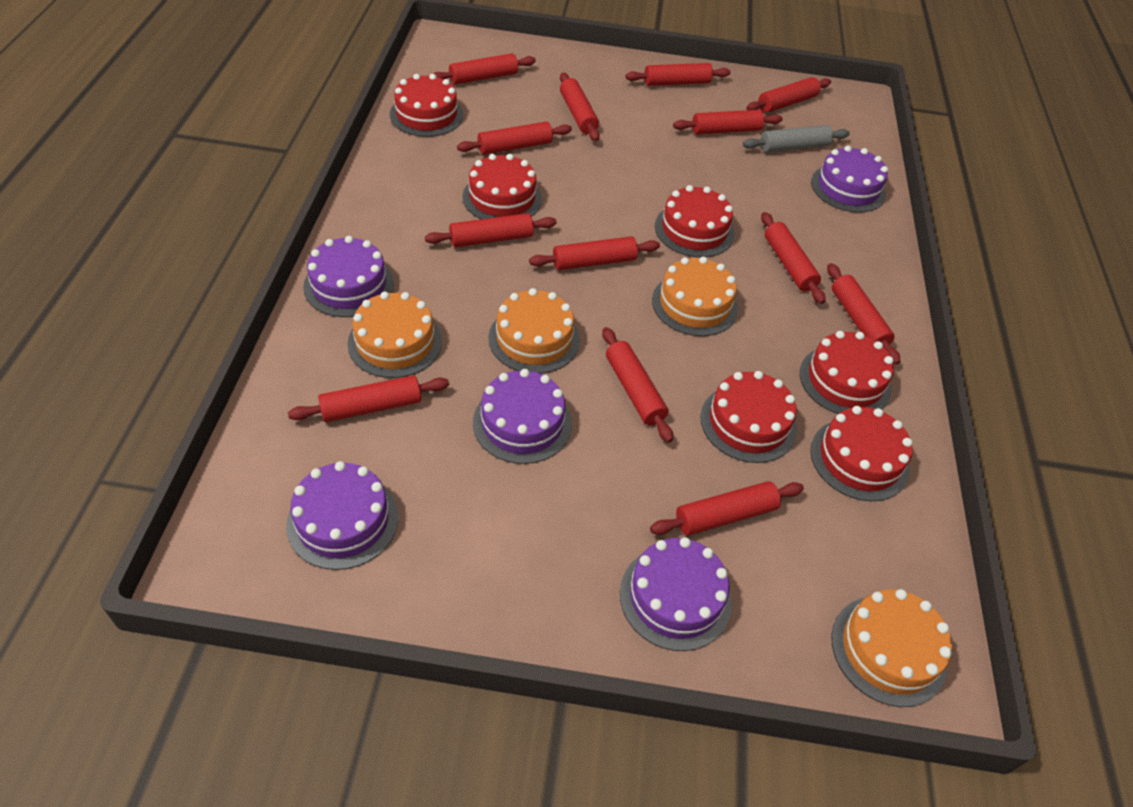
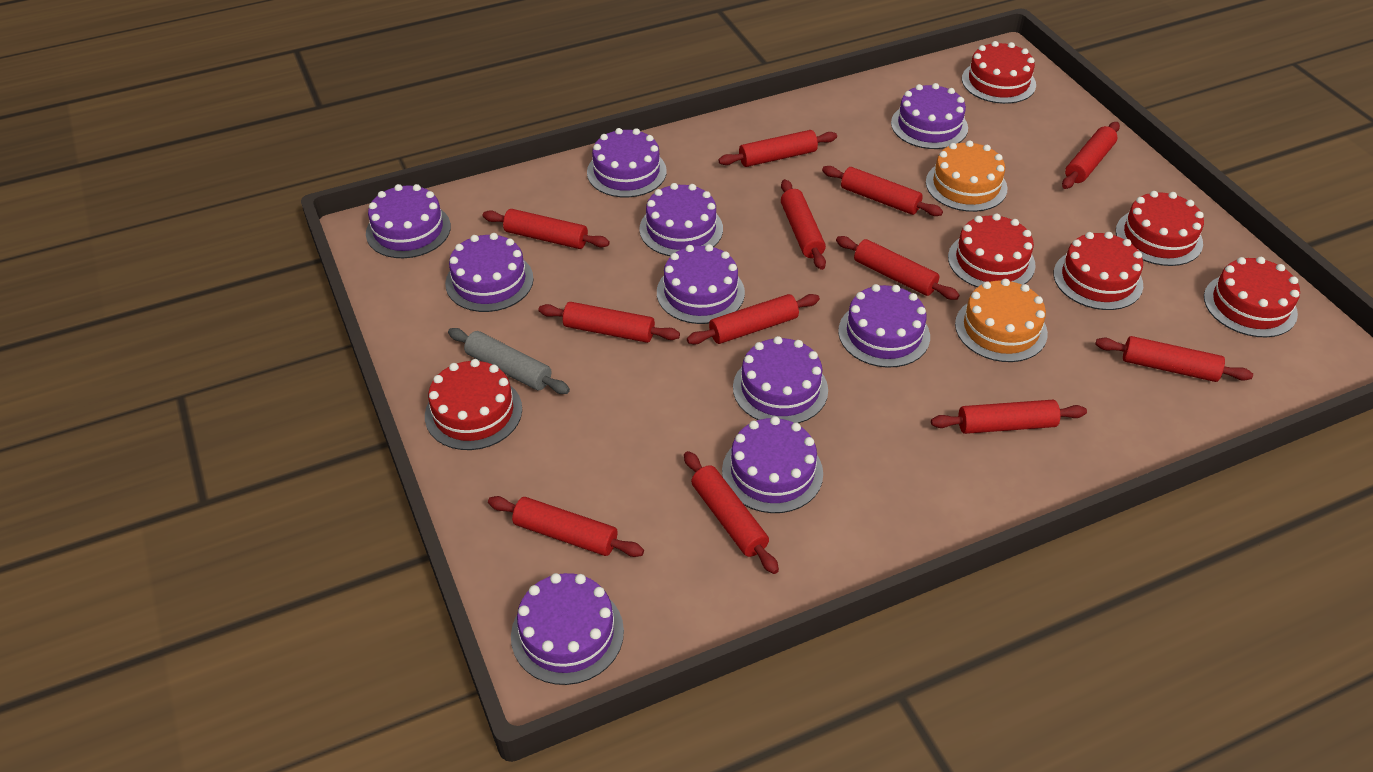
orange cake: 4 -> 2
purple cake: 5 -> 10
red rolling pin: 13 -> 12

